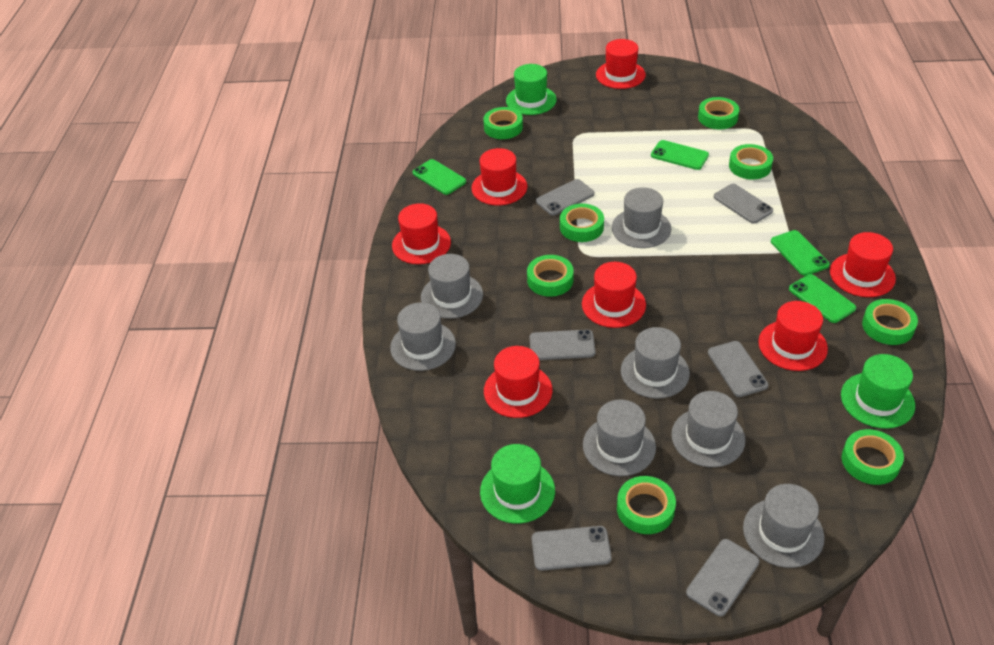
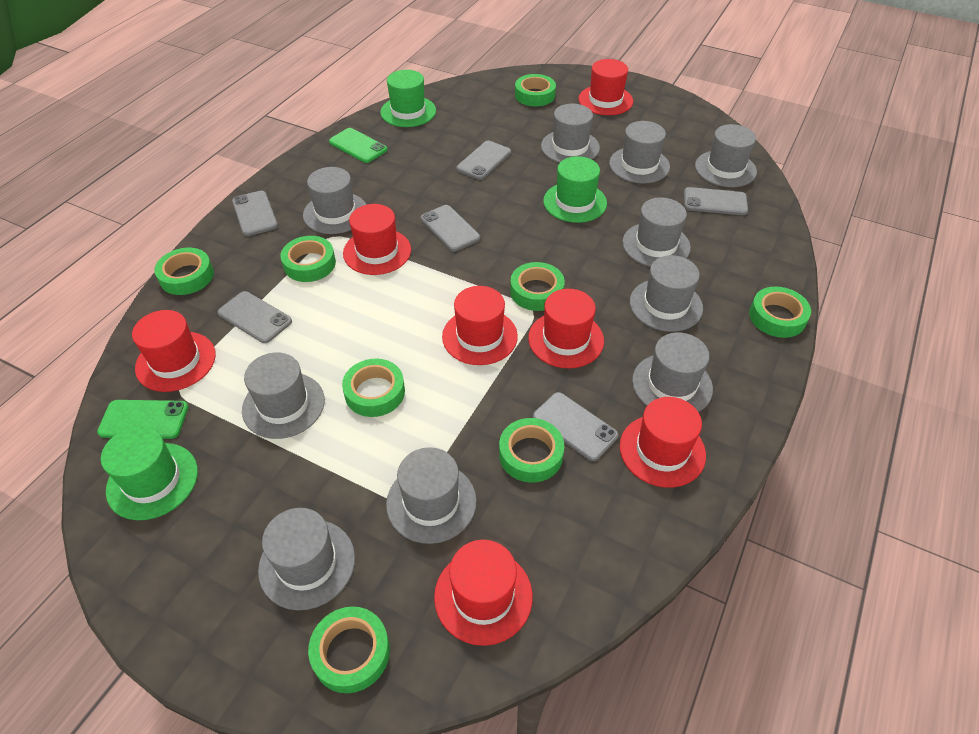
green phone: 4 -> 2
grey hat: 7 -> 10

